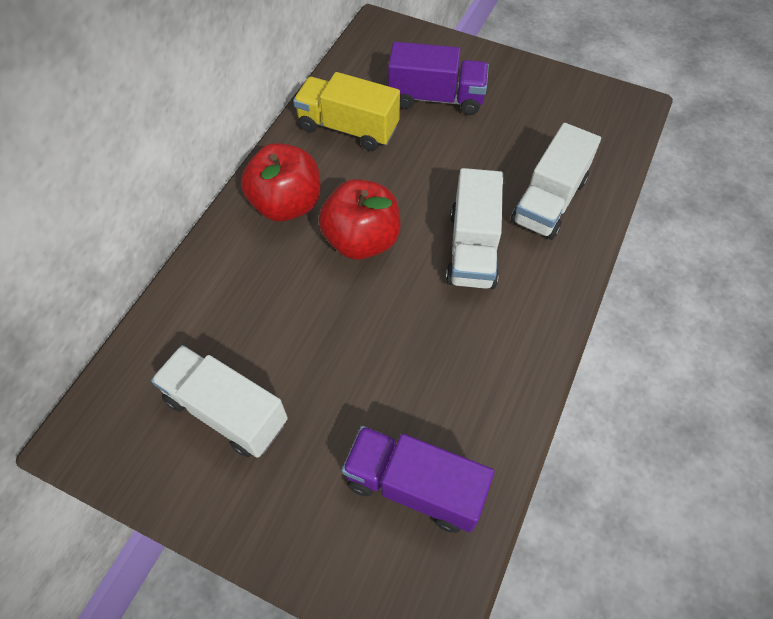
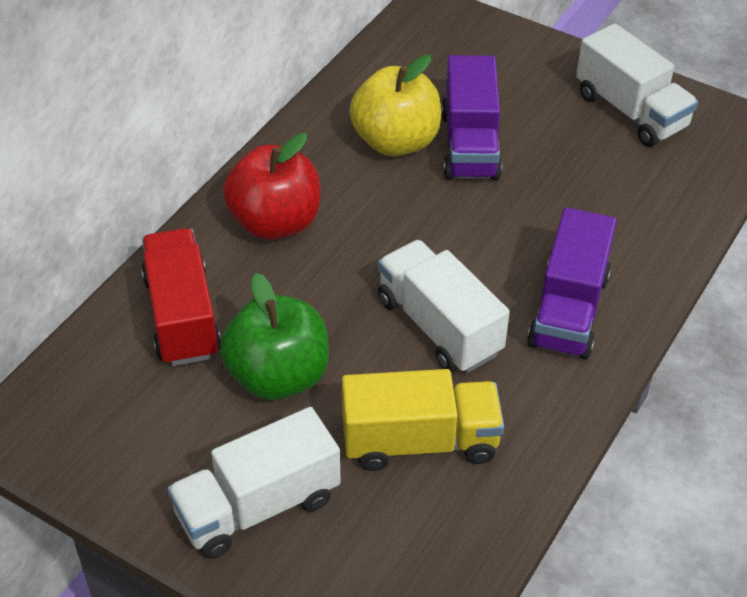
green apple: 0 -> 1
red apple: 2 -> 1
red truck: 0 -> 1
yellow apple: 0 -> 1

